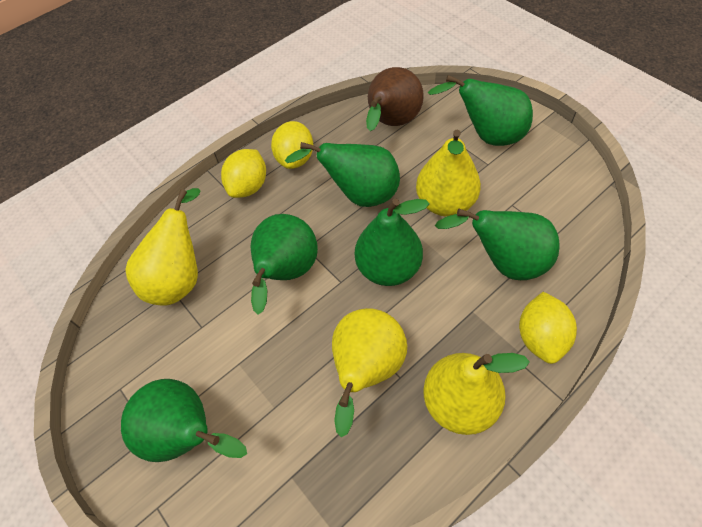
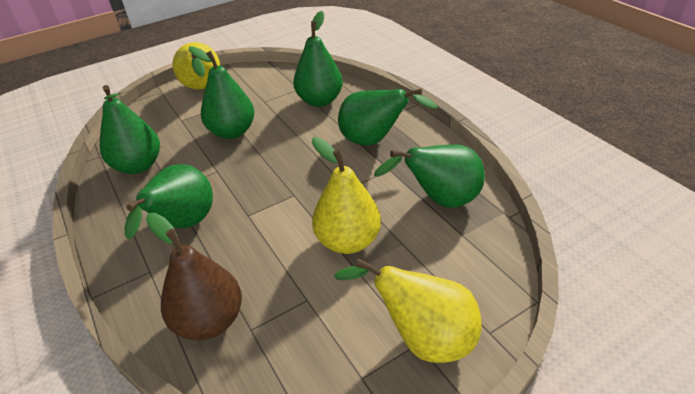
yellow lemon: 3 -> 0
yellow pear: 4 -> 3

